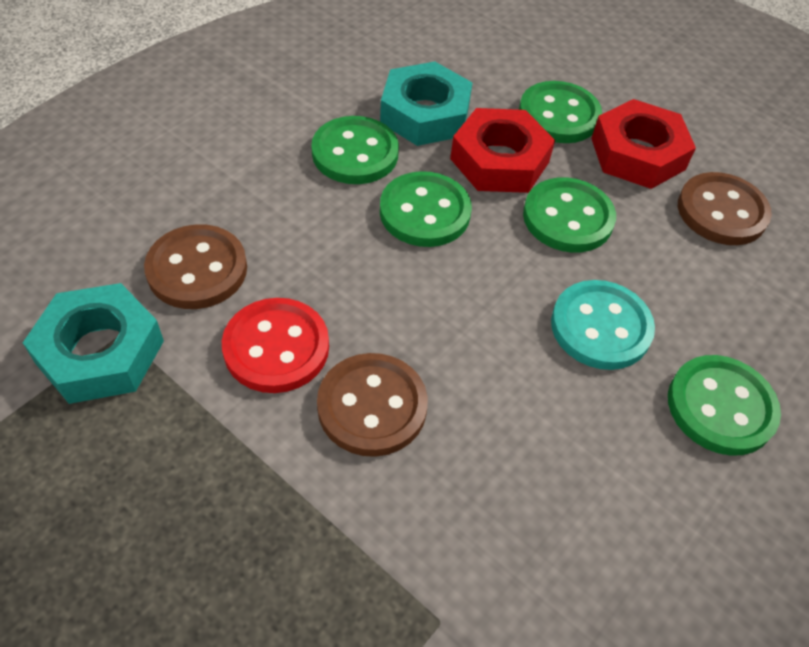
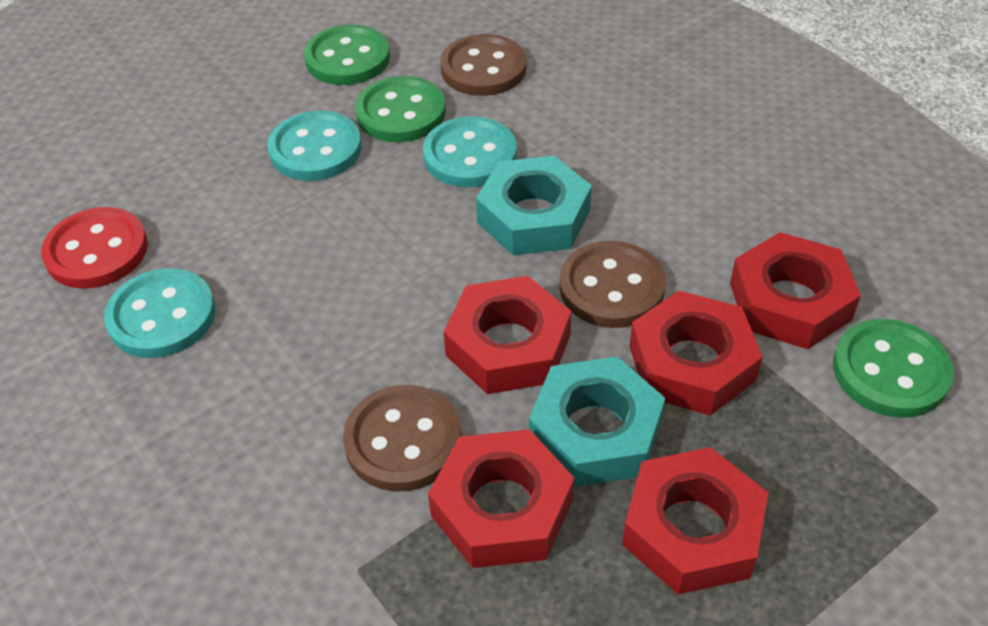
green button: 5 -> 3
red nut: 2 -> 5
turquoise button: 1 -> 3

